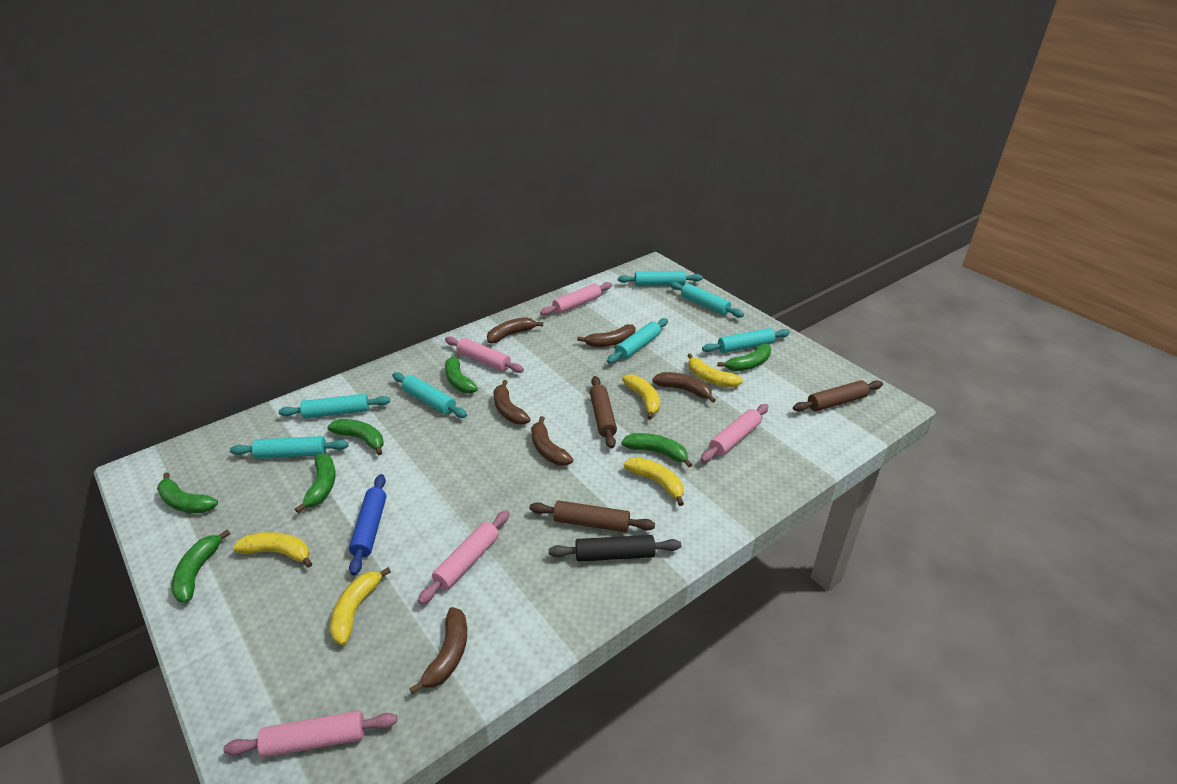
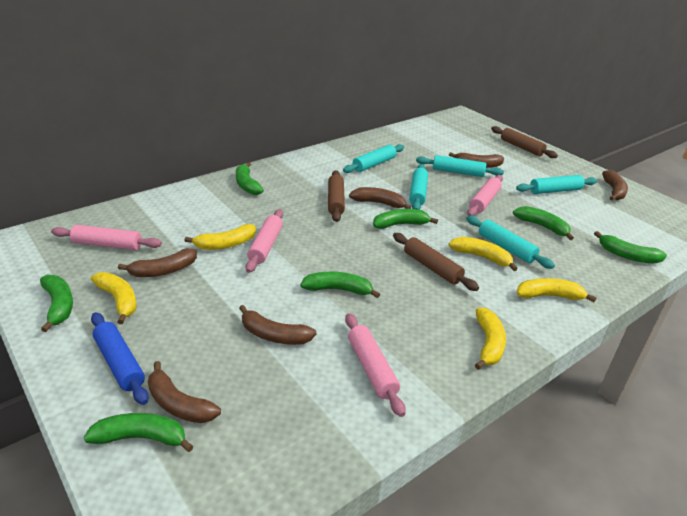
black rolling pin: 1 -> 0
pink rolling pin: 5 -> 4
turquoise rolling pin: 7 -> 5

